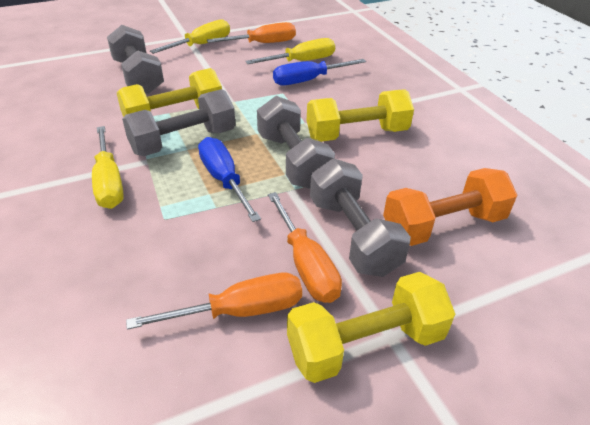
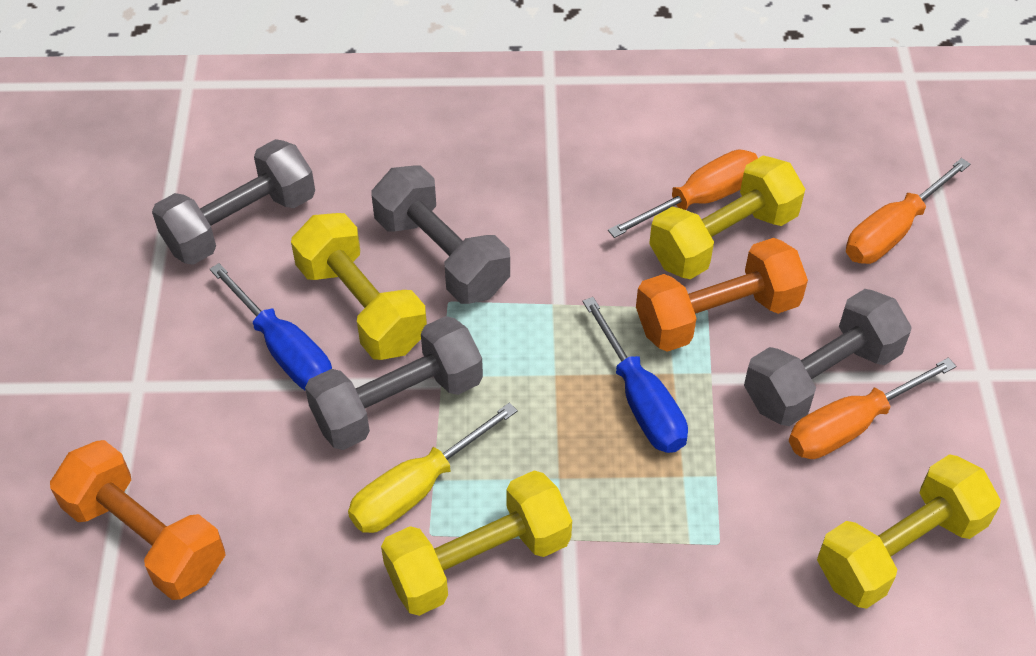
orange dumbbell: 1 -> 2
yellow dumbbell: 3 -> 4
yellow screwdriver: 3 -> 1

